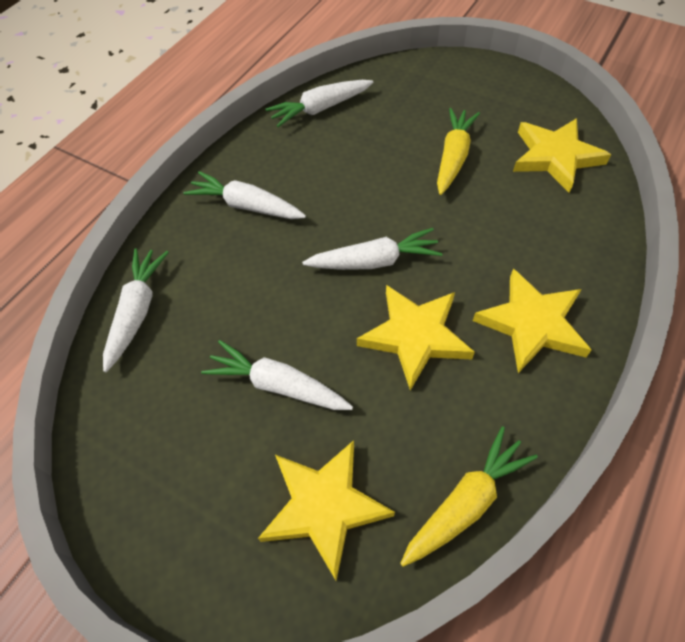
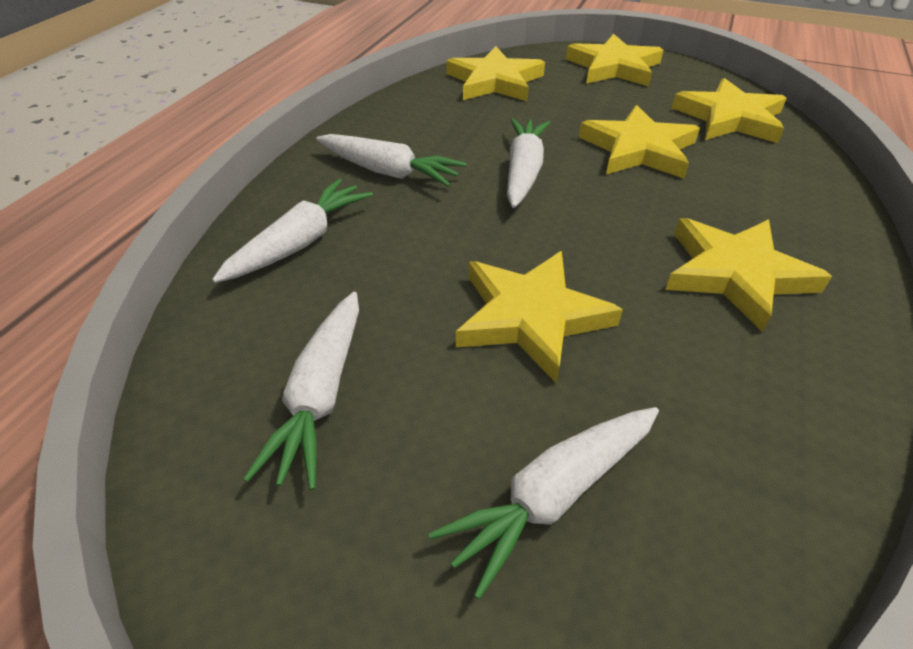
yellow carrot: 2 -> 0
yellow star: 4 -> 6

